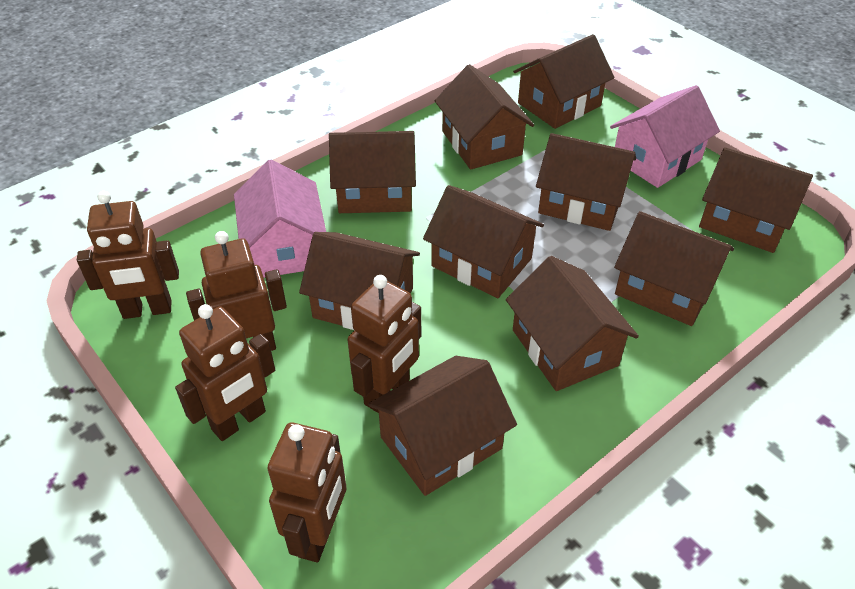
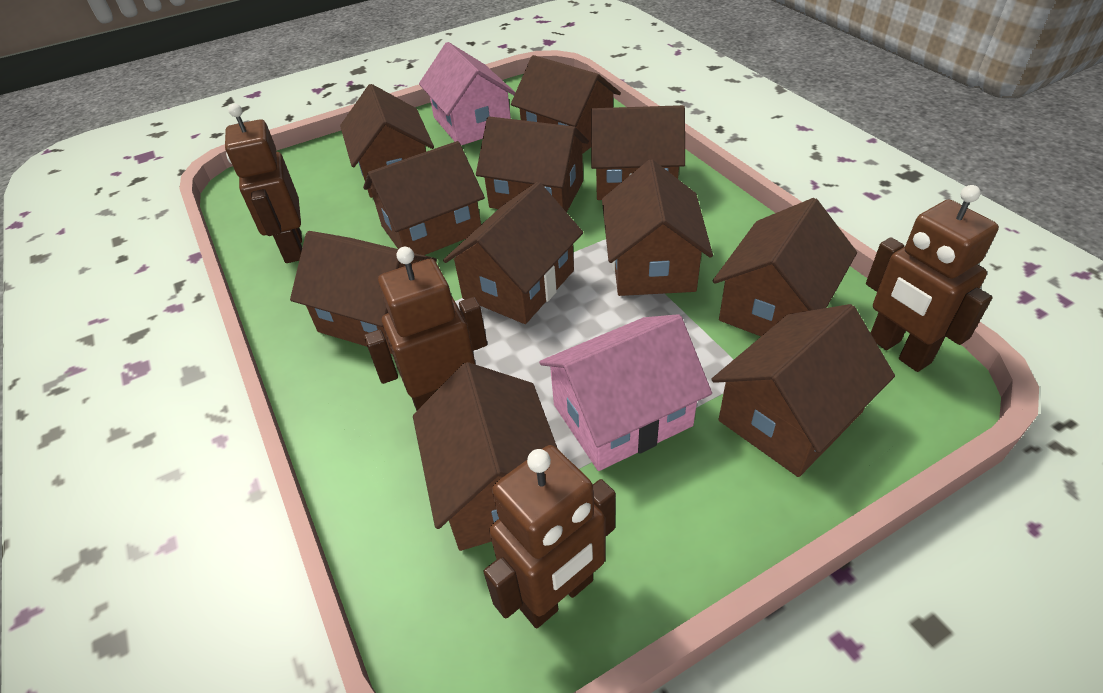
brown house: 10 -> 11
brown robot: 5 -> 4

